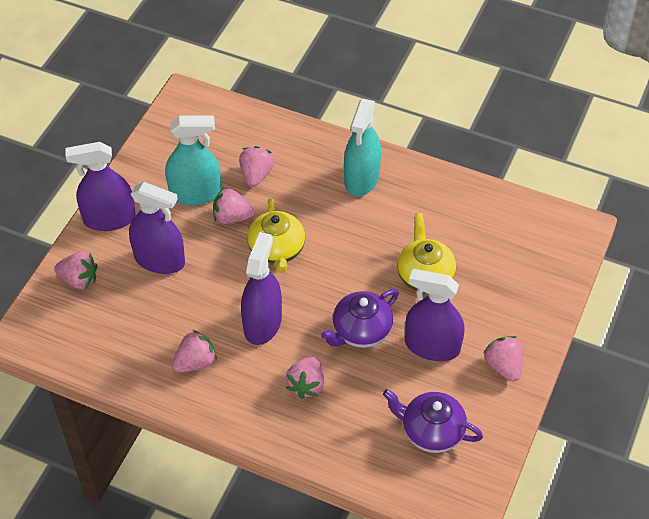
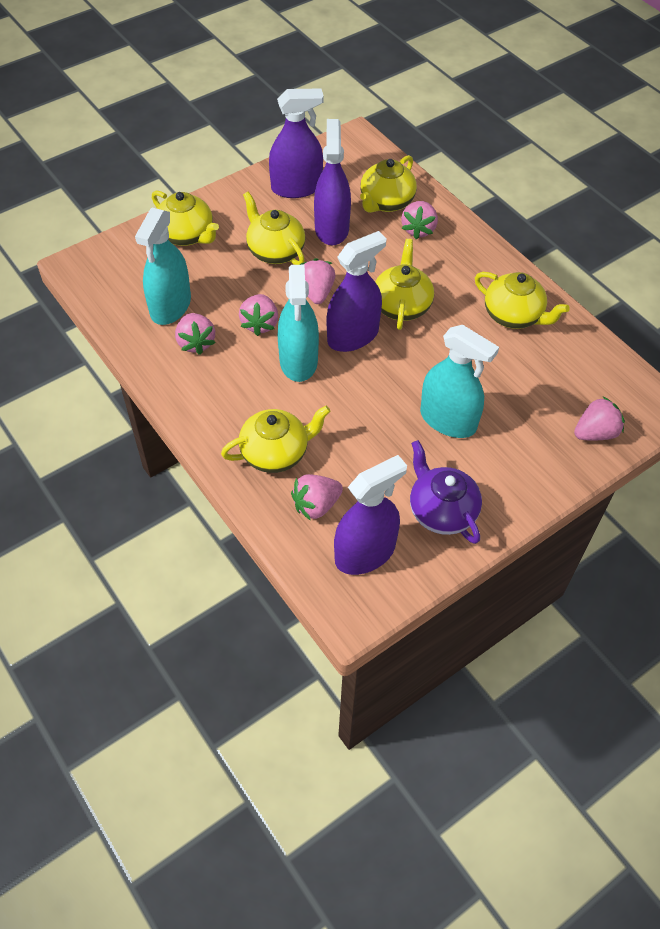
purple teapot: 2 -> 1
turquoise spray bottle: 2 -> 3
yellow teapot: 2 -> 6

